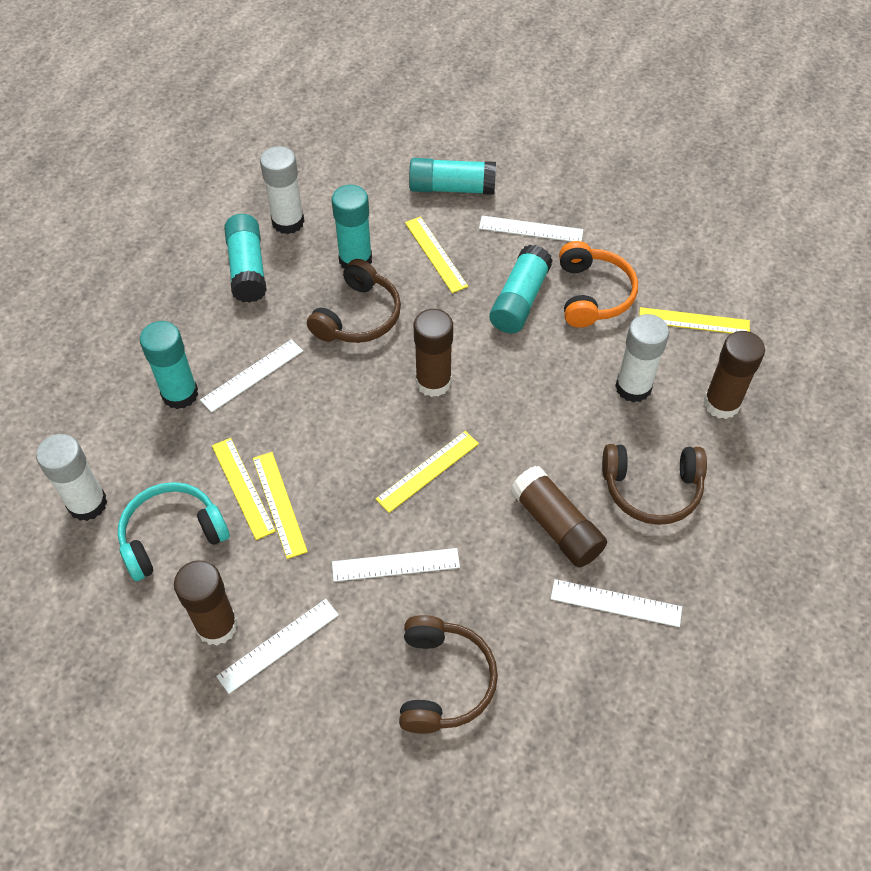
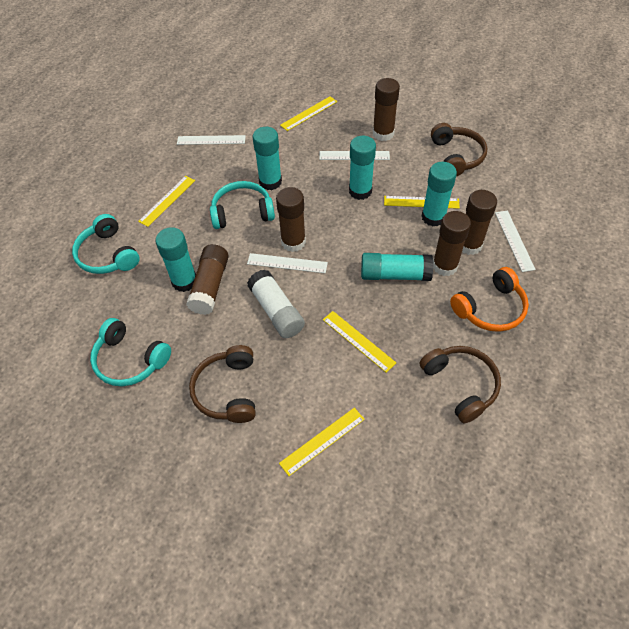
brown glue stick: 4 -> 5
turquoise headphones: 1 -> 3
white glue stick: 3 -> 1
white ruler: 5 -> 4

